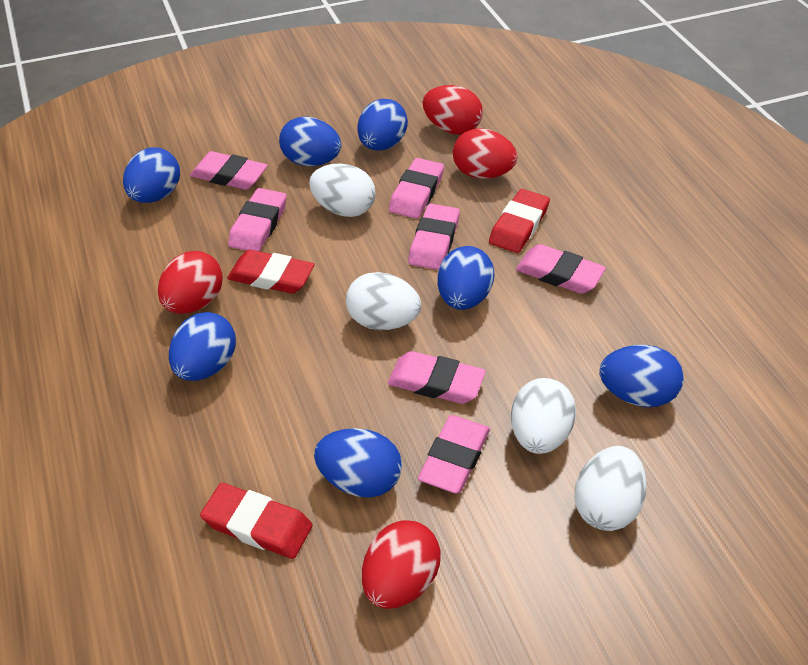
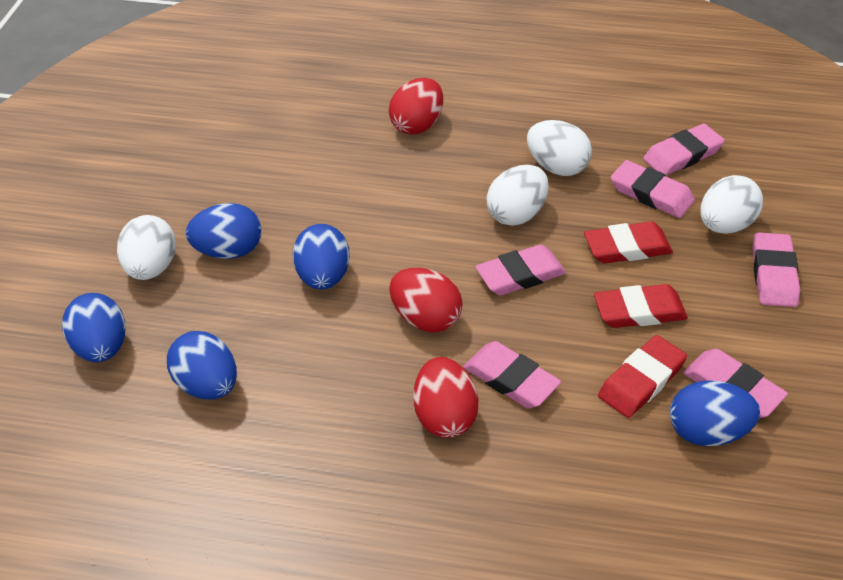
blue egg: 7 -> 5
pink eraser: 7 -> 6
red egg: 4 -> 3

